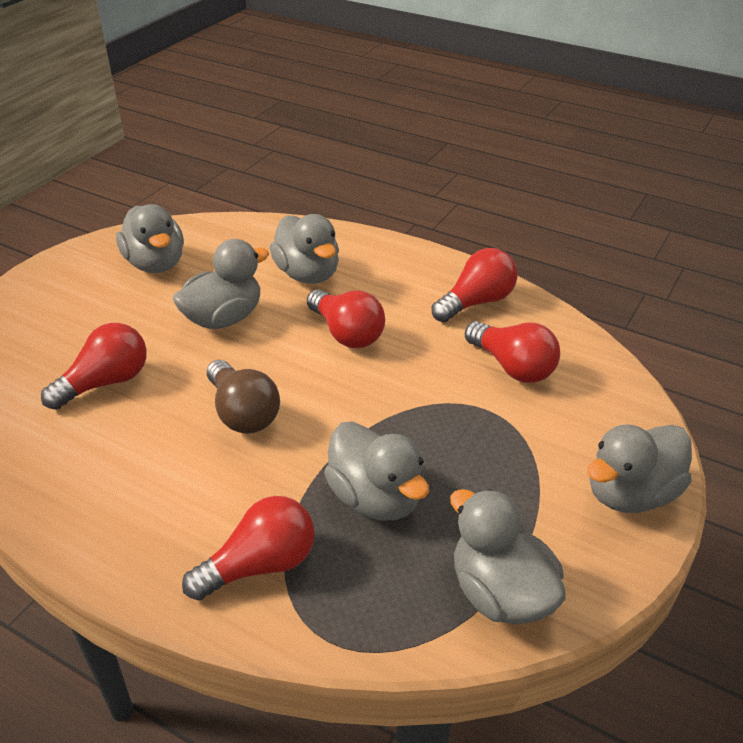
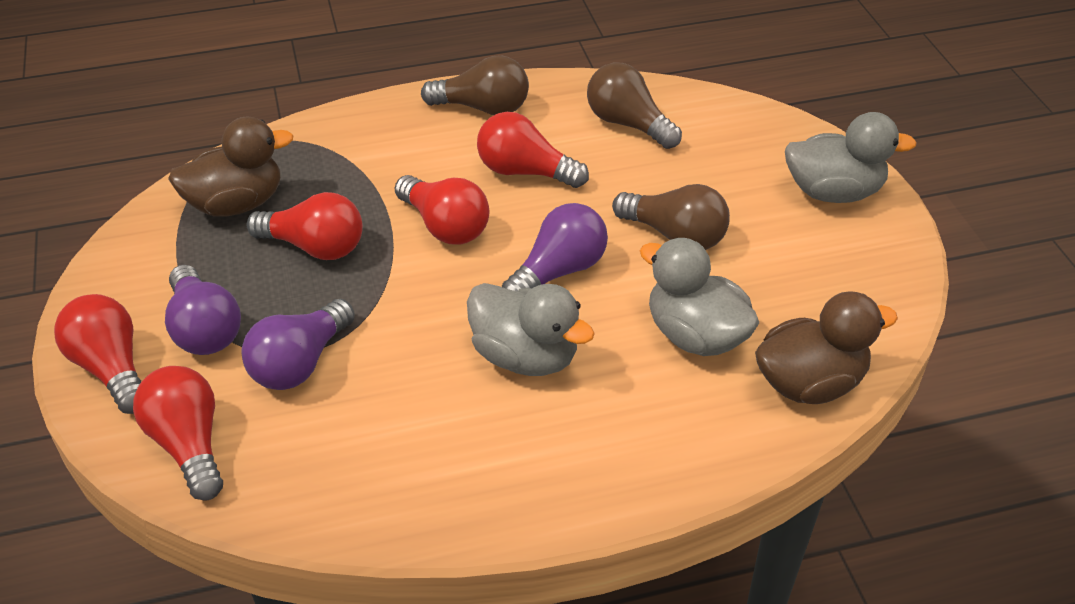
brown duck: 0 -> 2
brown light bulb: 1 -> 3
grey duck: 6 -> 3
purple light bulb: 0 -> 3

